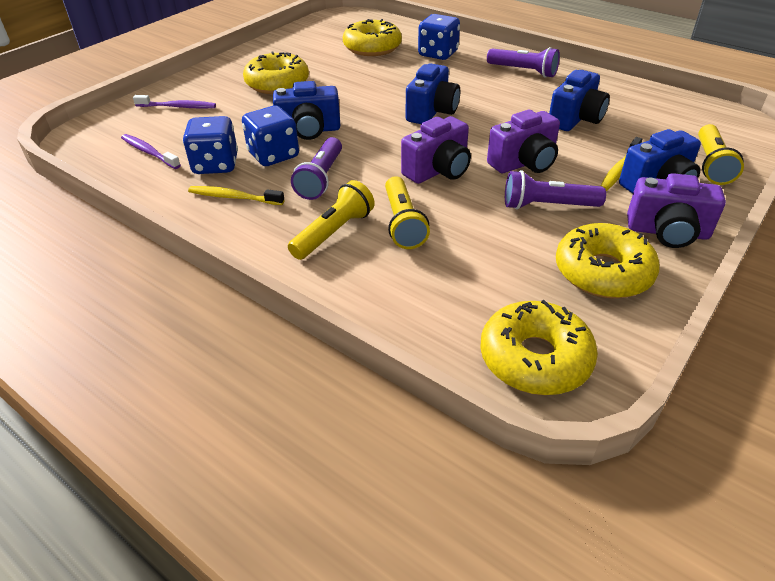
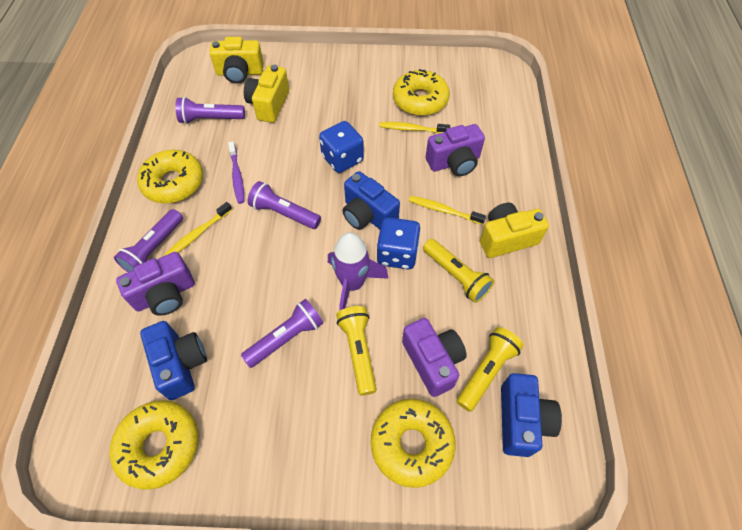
blue camera: 4 -> 3
blue dice: 3 -> 2
purple flashlight: 3 -> 4
purple rocket: 0 -> 1
purple toothbrush: 2 -> 1
yellow camera: 0 -> 3
yellow toothbrush: 2 -> 3

